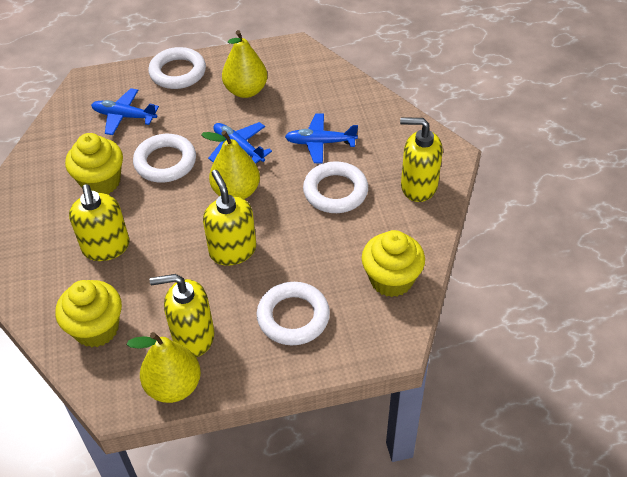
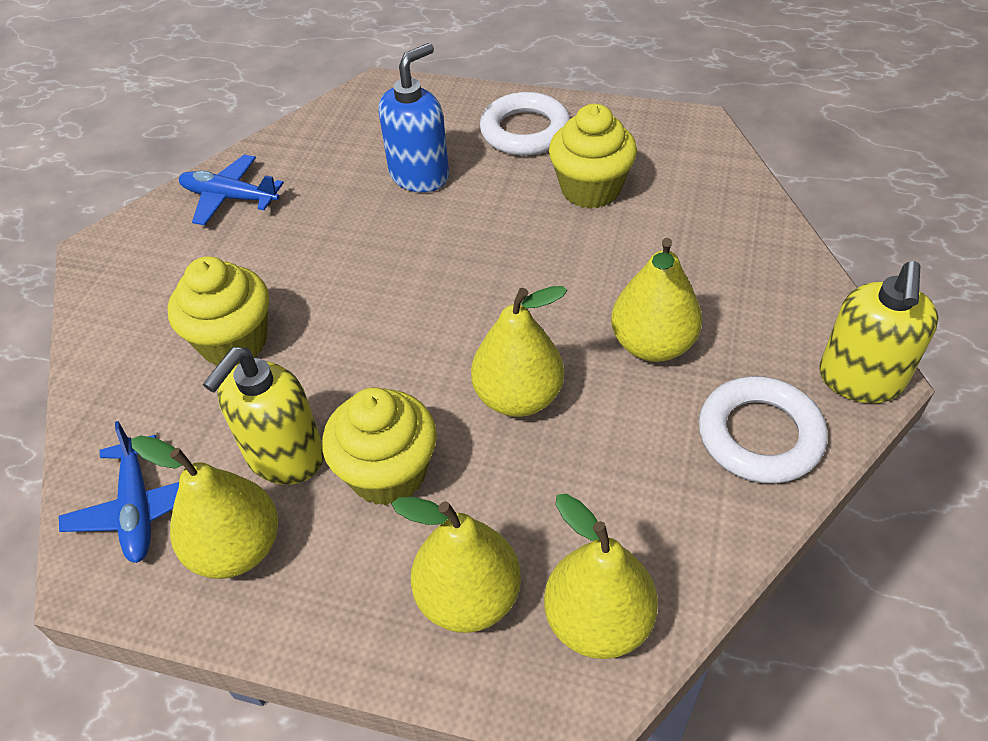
blue plane: 3 -> 2
blue soap dispenser: 0 -> 1
white ring: 4 -> 2
yellow pear: 3 -> 5
yellow soap dispenser: 4 -> 2

